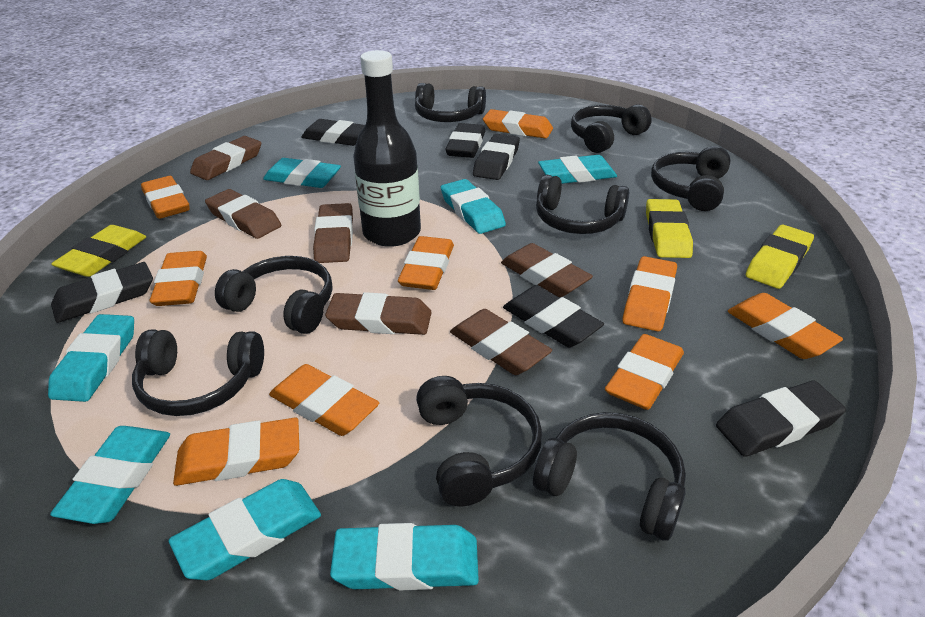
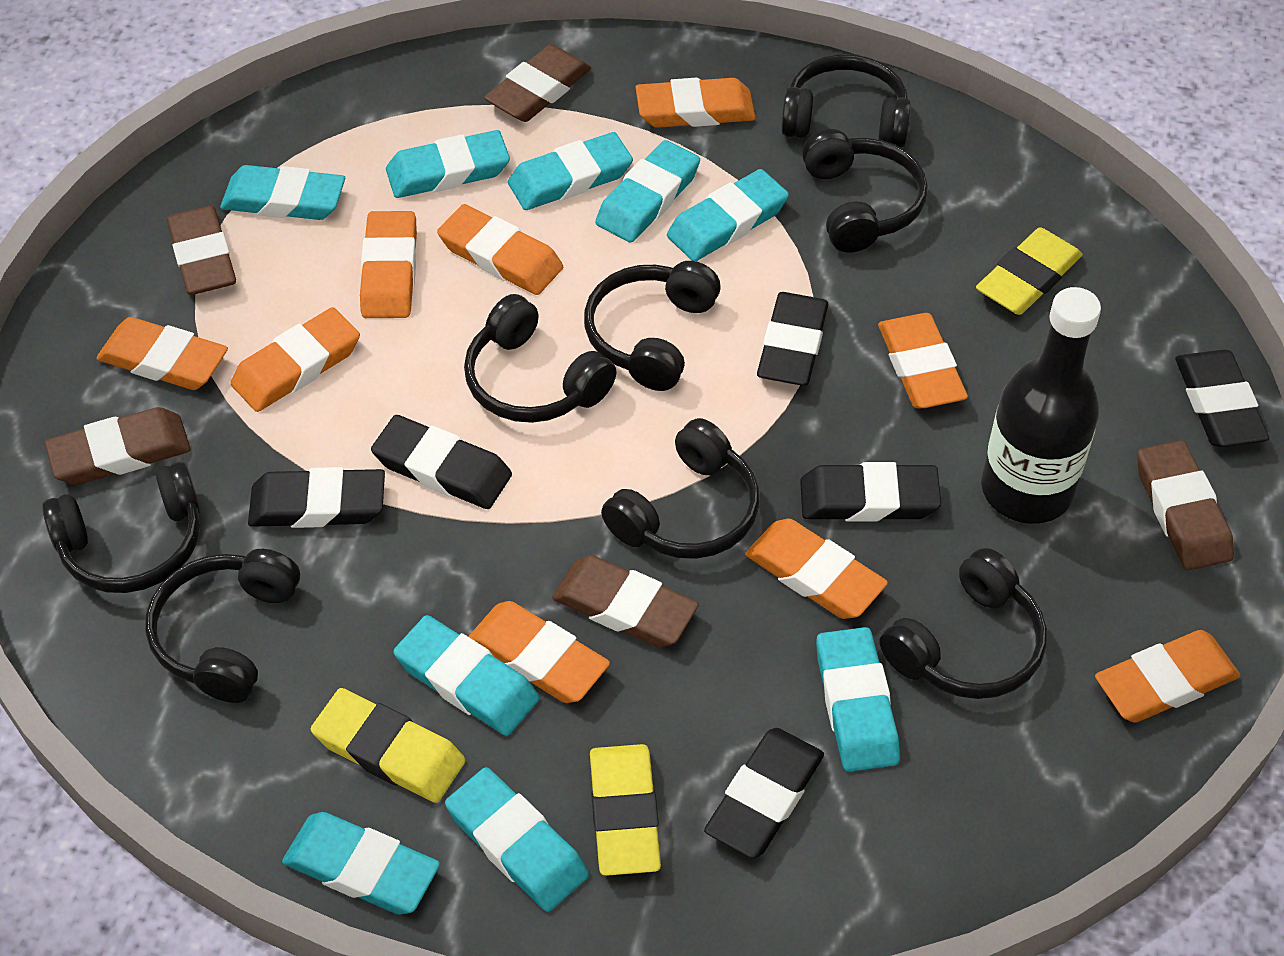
brown eraser: 6 -> 5
turquoise eraser: 7 -> 9

